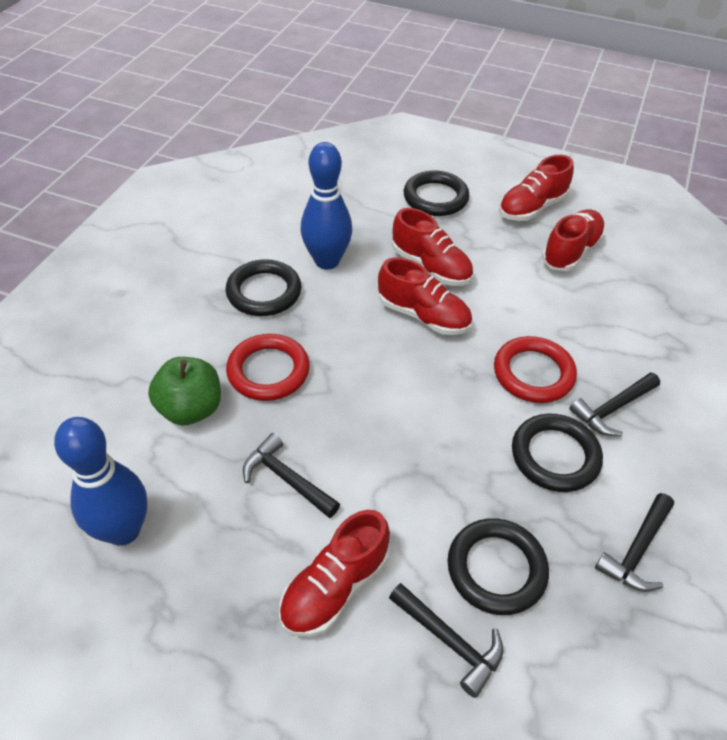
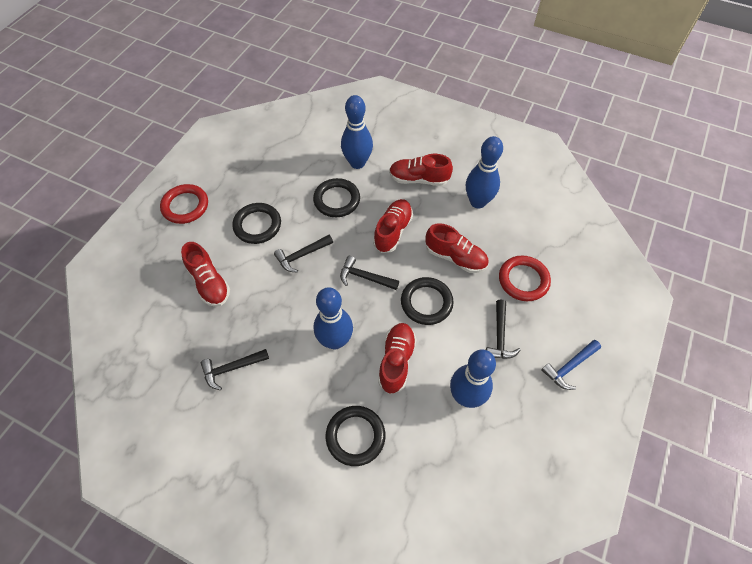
blue bowling pin: 2 -> 4
blue hammer: 0 -> 1
green apple: 1 -> 0

